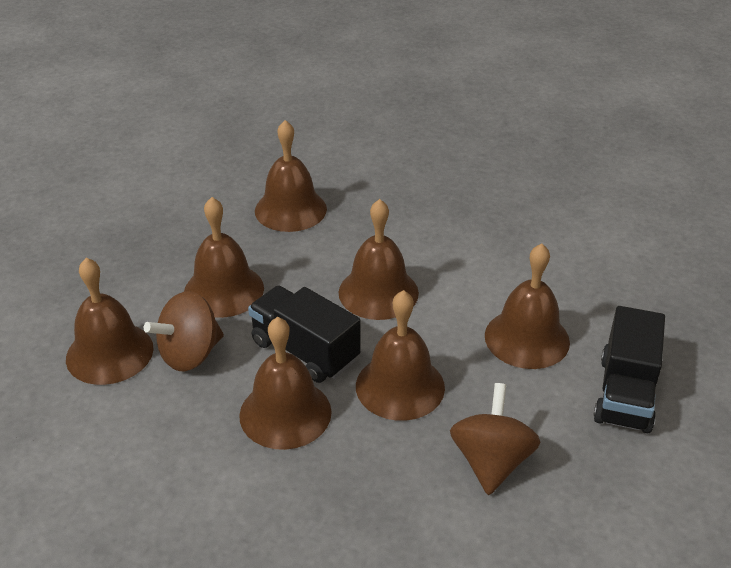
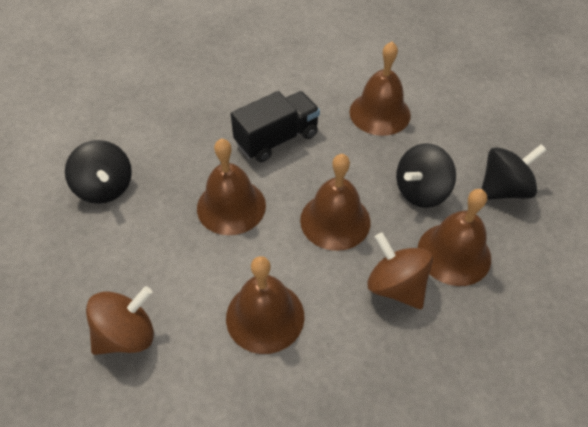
black spinning top: 0 -> 3
black truck: 2 -> 1
brown bell: 7 -> 5

